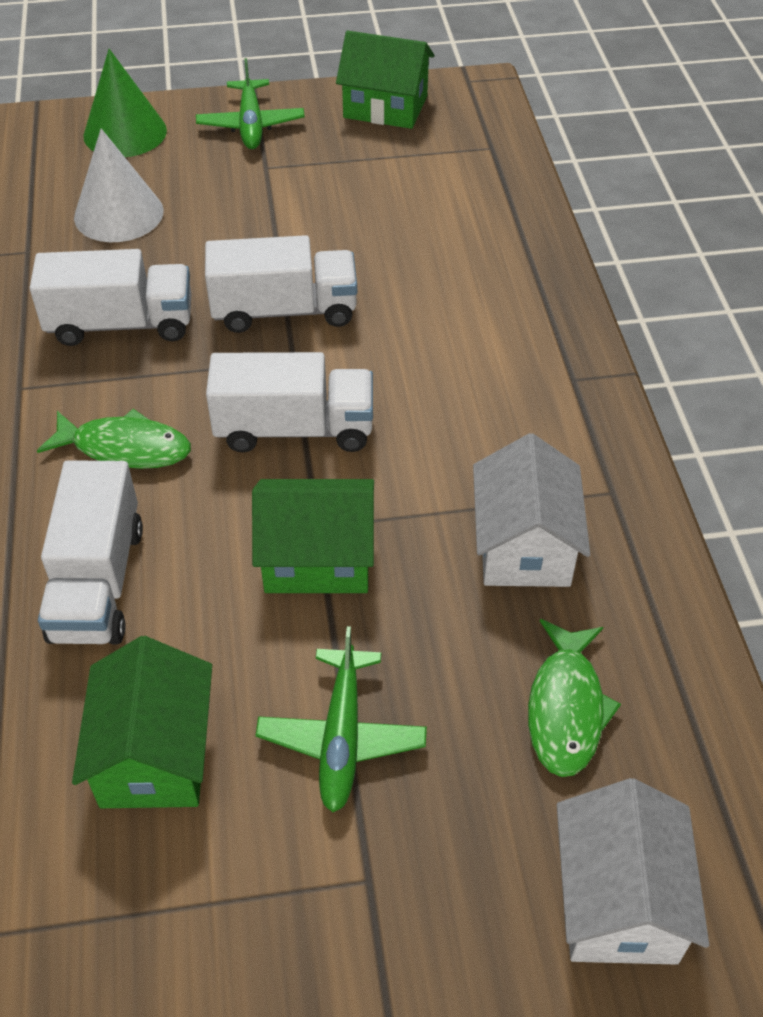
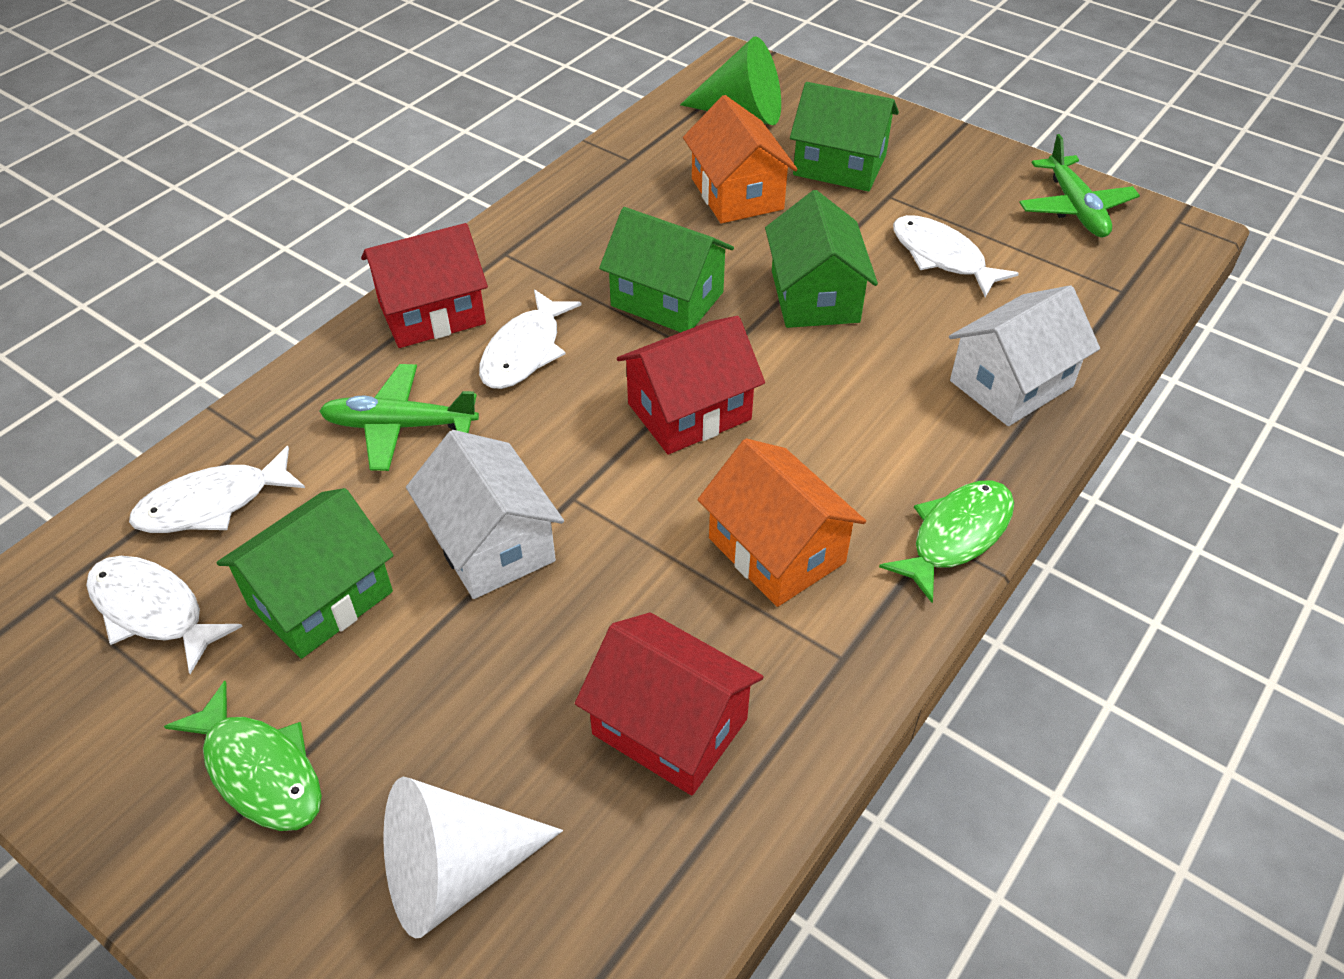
green house: 3 -> 4
orange house: 0 -> 2
red house: 0 -> 3
white fish: 0 -> 4
white truck: 4 -> 0

